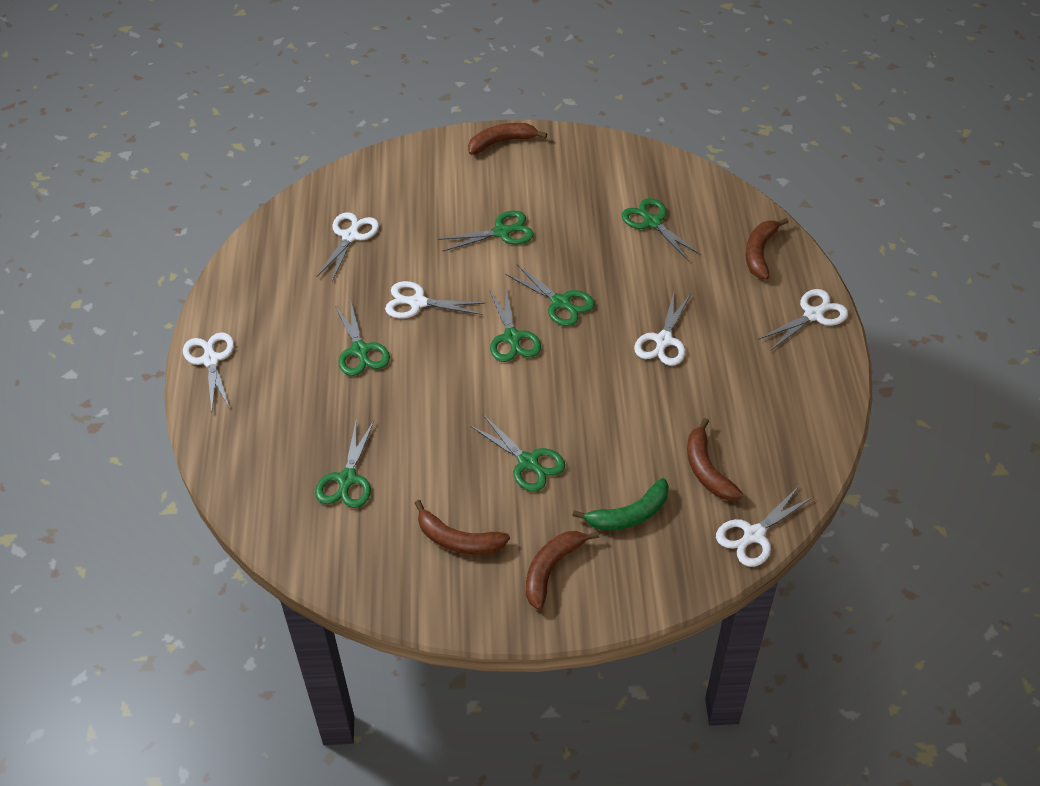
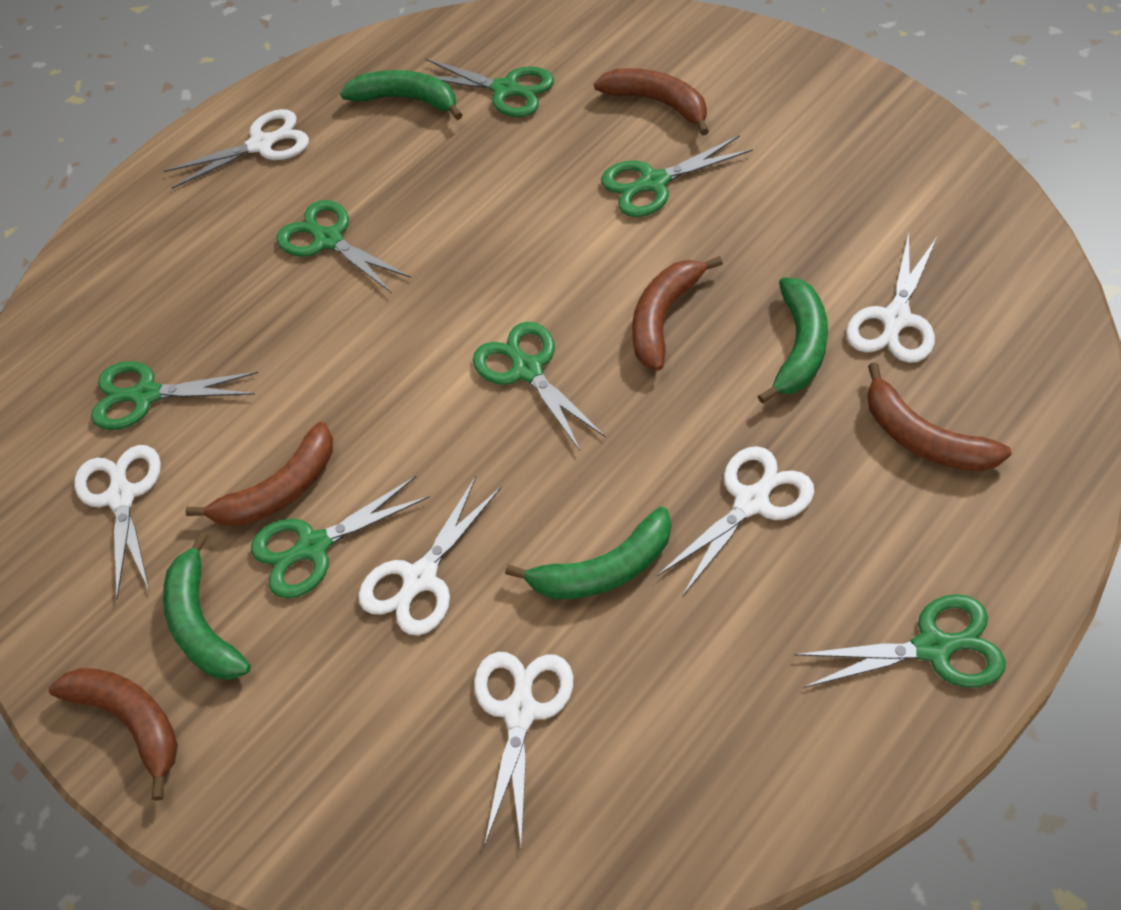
green banana: 1 -> 4

